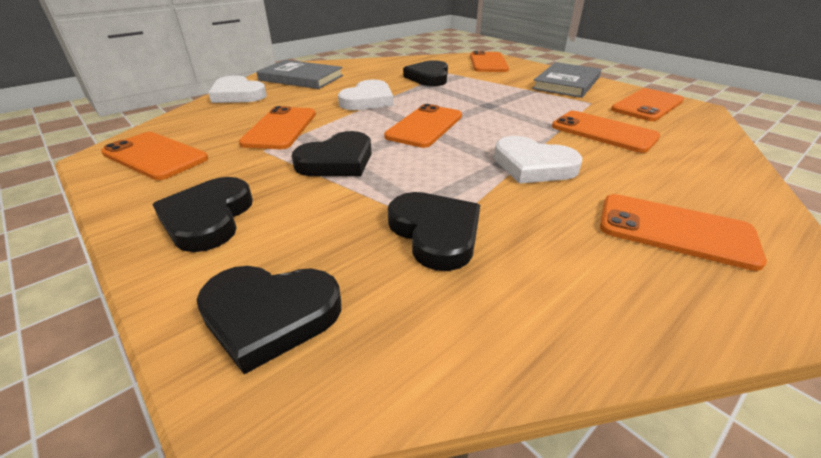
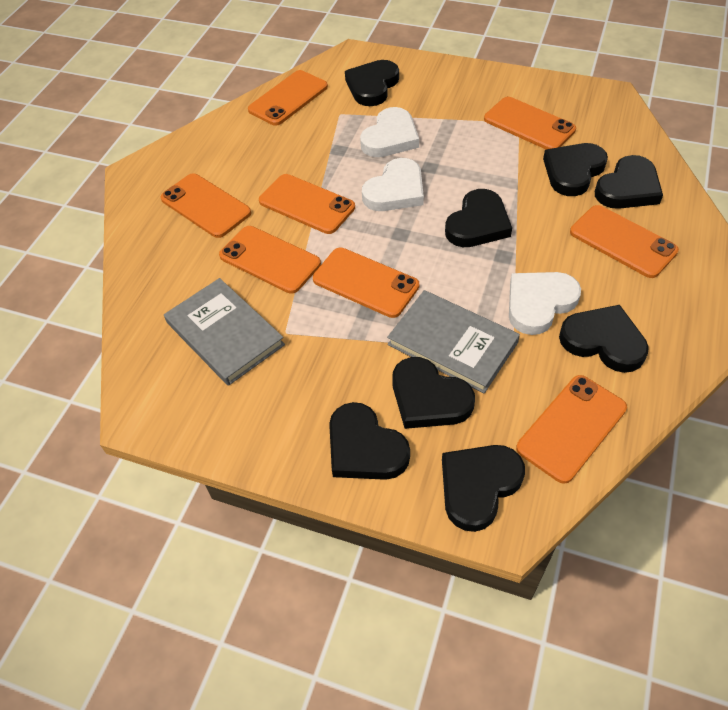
black heart: 5 -> 8
orange phone: 7 -> 8

